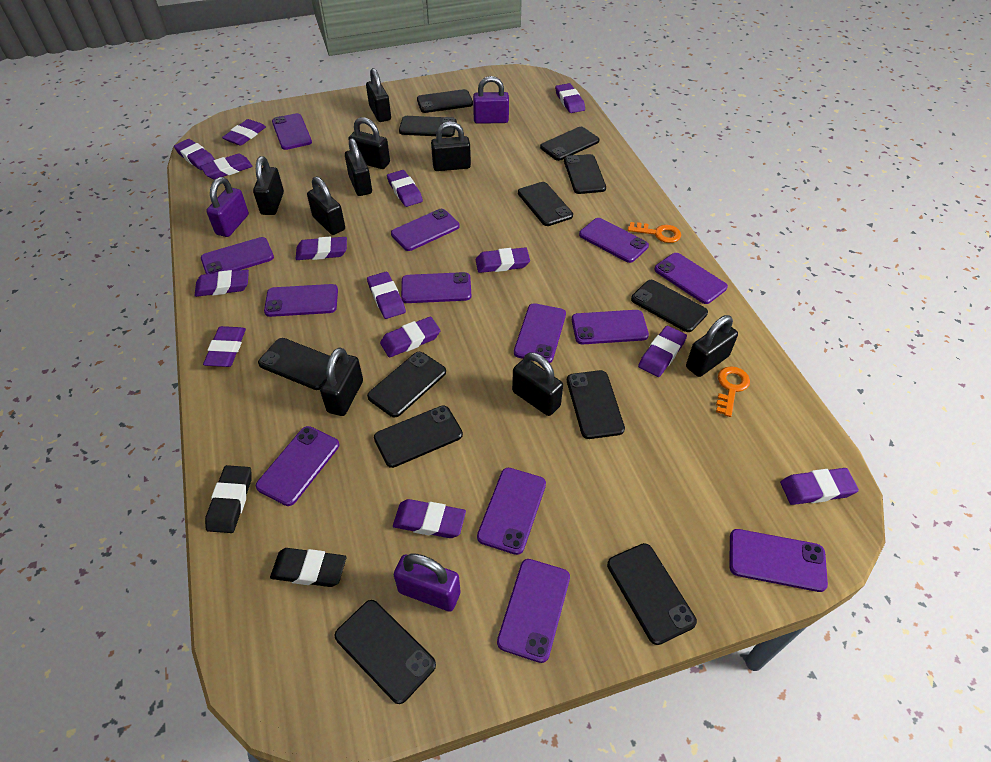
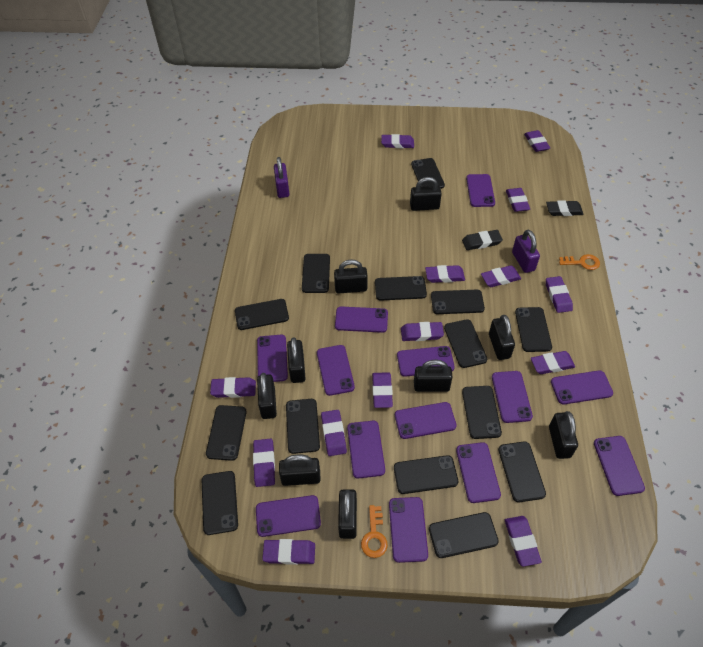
black phone: 12 -> 14
purple padlock: 3 -> 2

